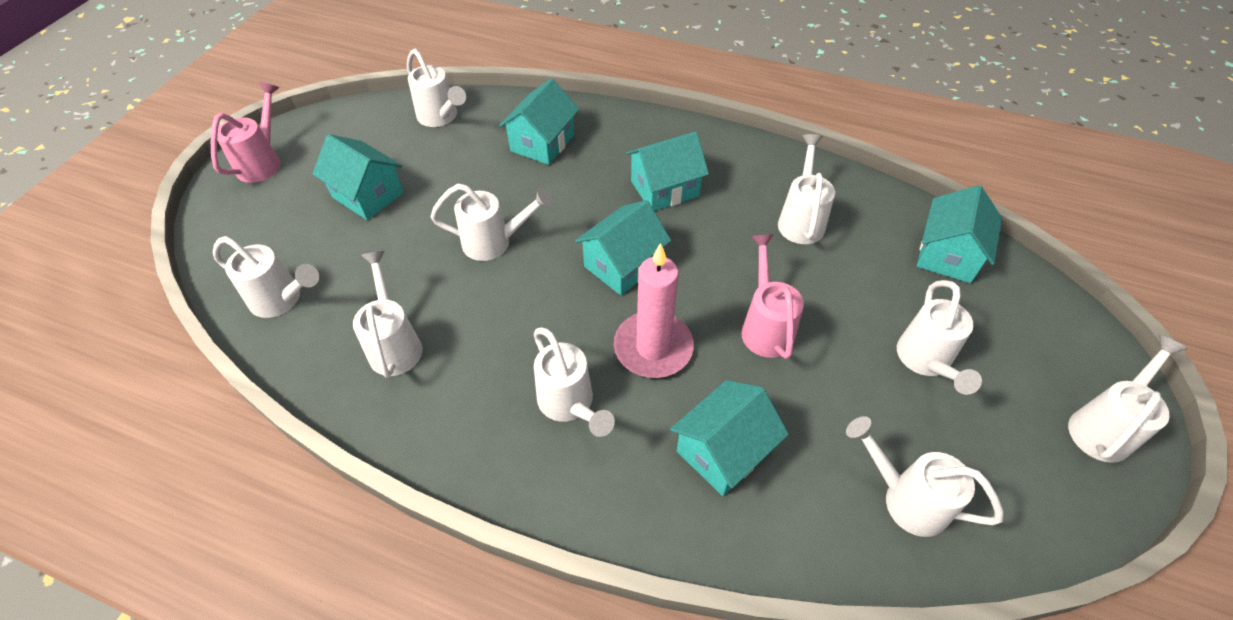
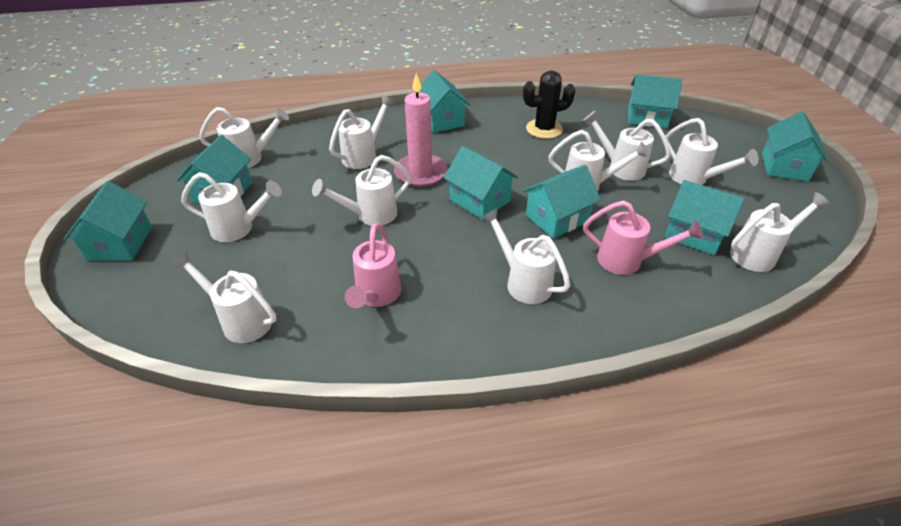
black cactus: 0 -> 1
turquoise house: 6 -> 8
white watering can: 9 -> 10

